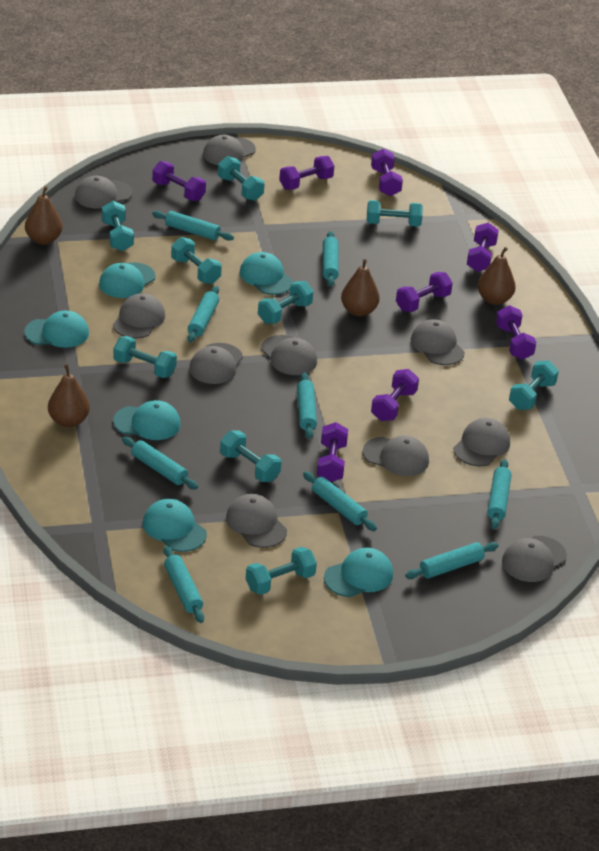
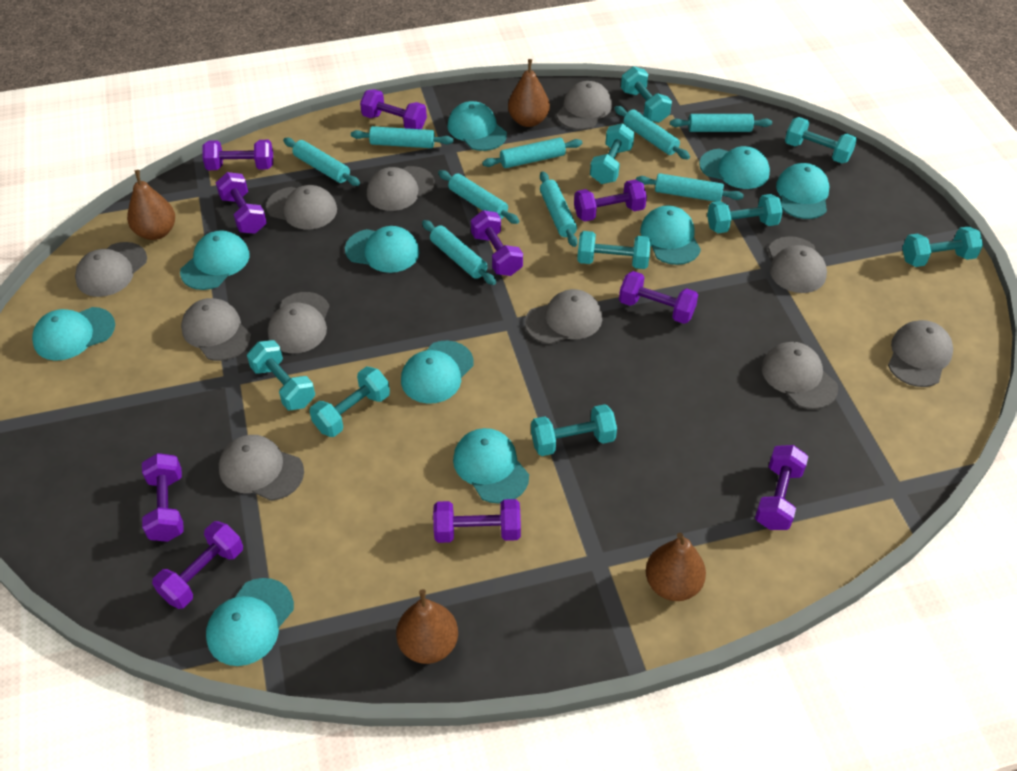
grey cap: 10 -> 11
purple dumbbell: 8 -> 10
turquoise cap: 6 -> 10

